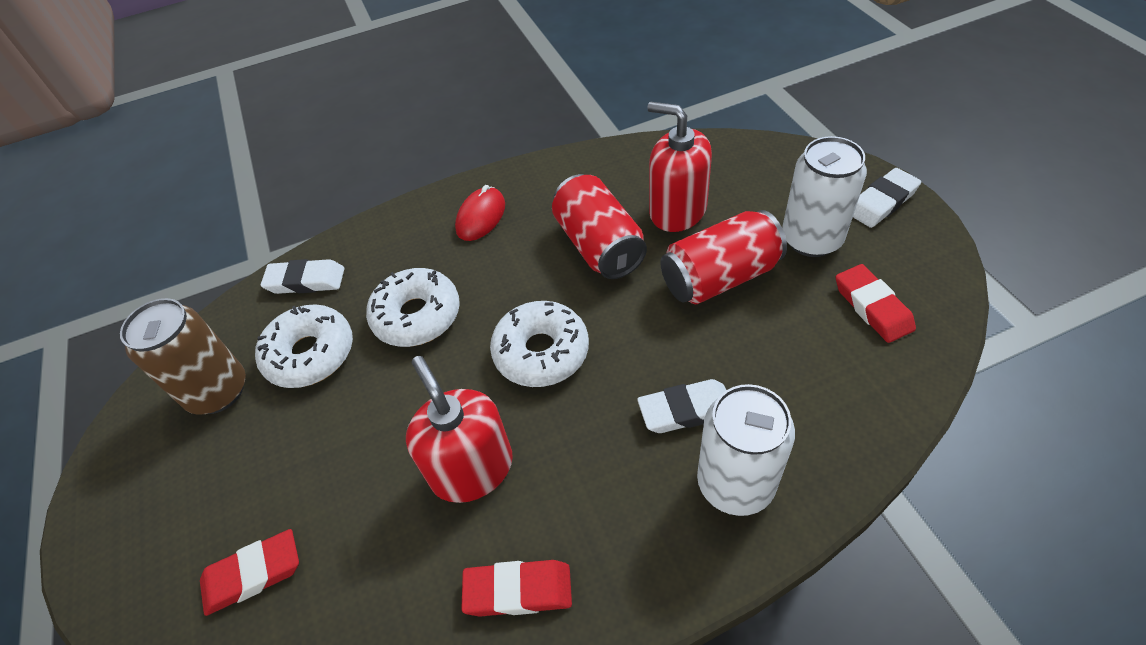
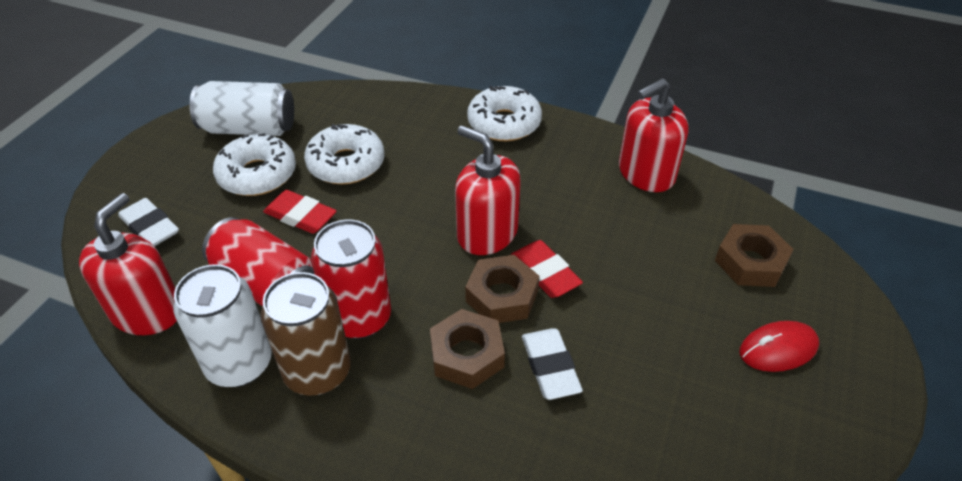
brown nut: 0 -> 3
red eraser: 3 -> 2
red soap dispenser: 2 -> 3
white eraser: 3 -> 2

